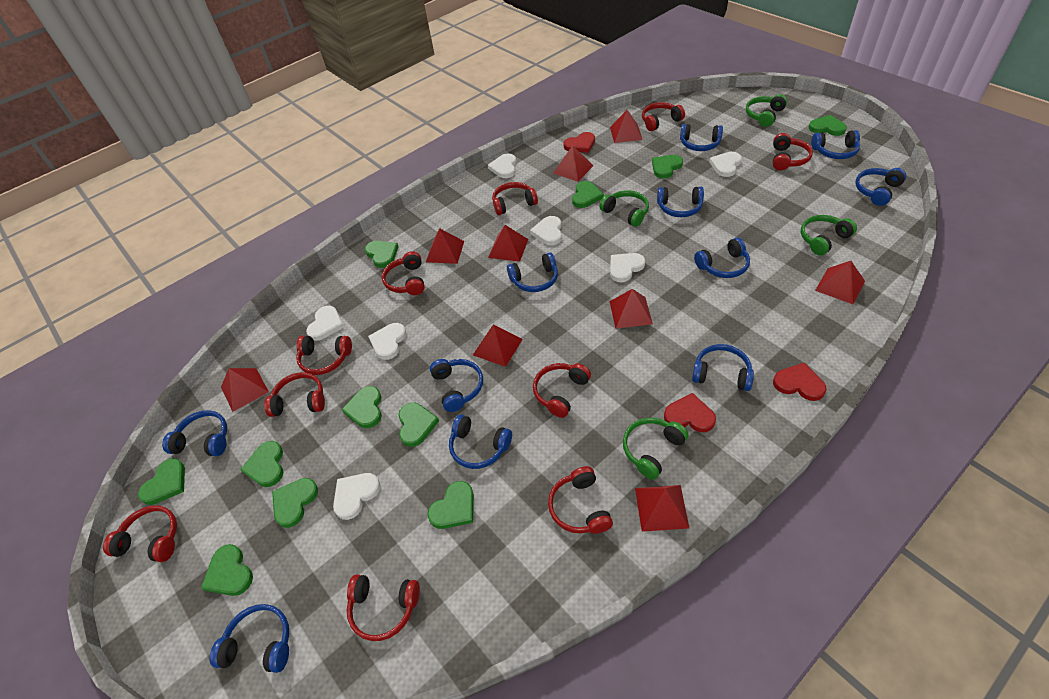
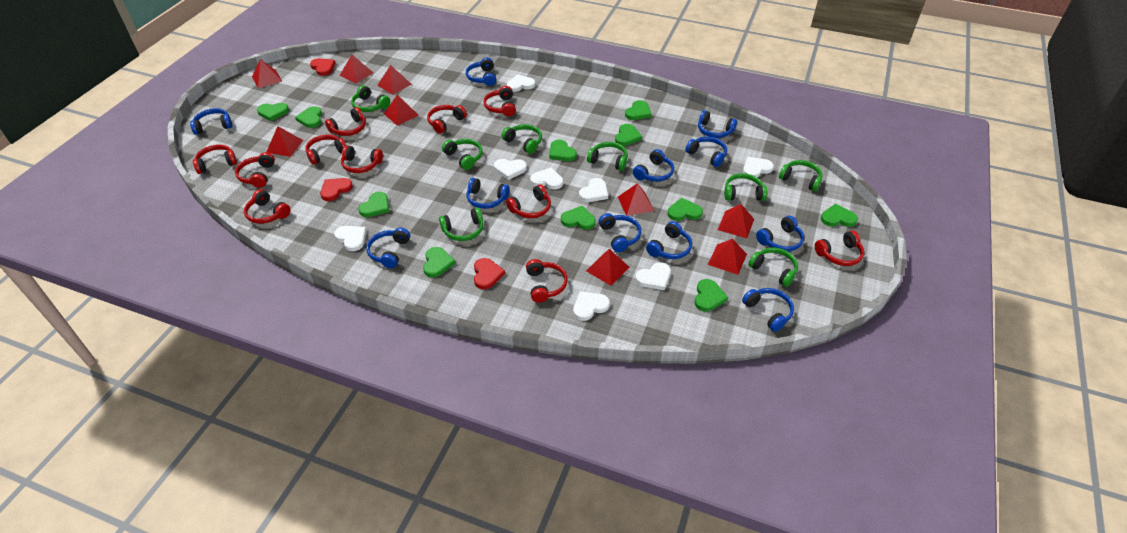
green headphones: 4 -> 8
red headphones: 10 -> 11
white heart: 7 -> 8

